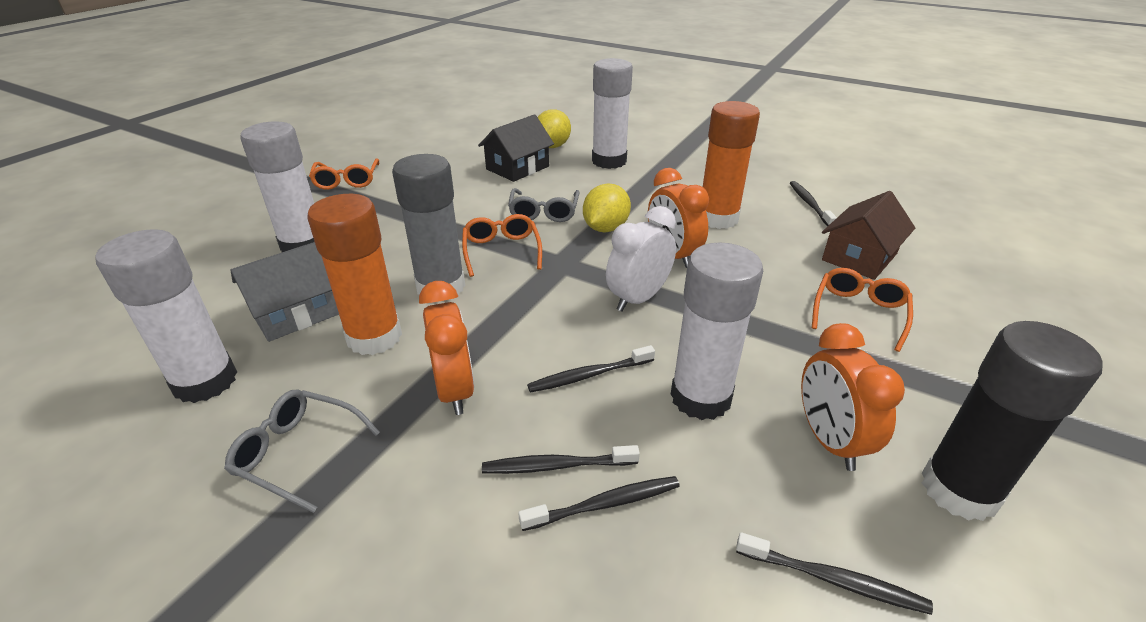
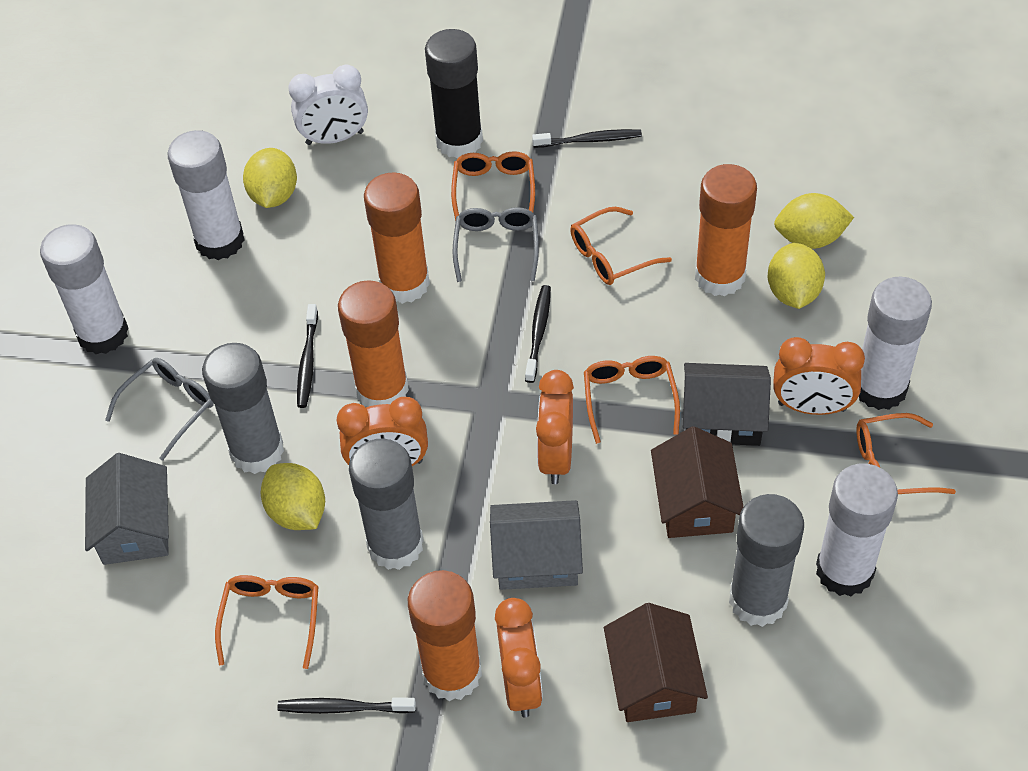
black toothbrush: 5 -> 4
brown house: 1 -> 2
grey glue stick: 1 -> 3
grey house: 1 -> 2
orange clock: 3 -> 4
orange glasses: 3 -> 5
orange glue stick: 2 -> 4
yellow lemon: 2 -> 4

